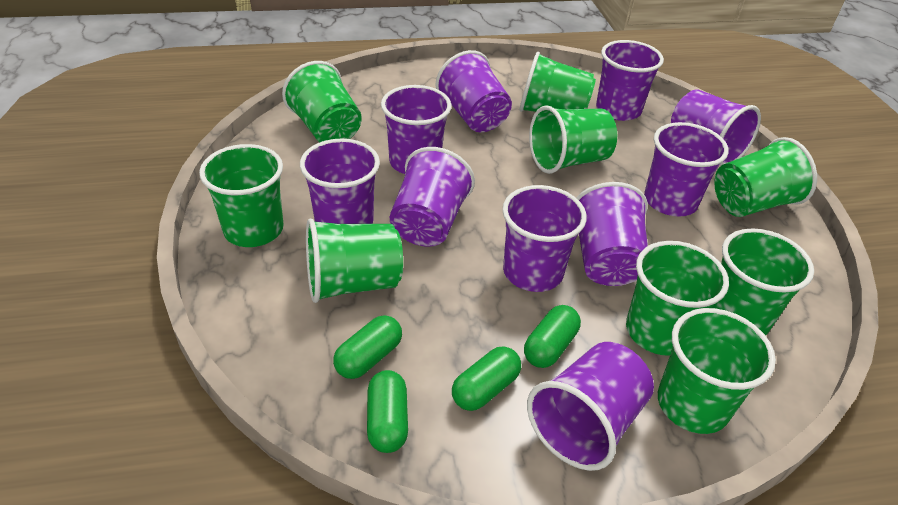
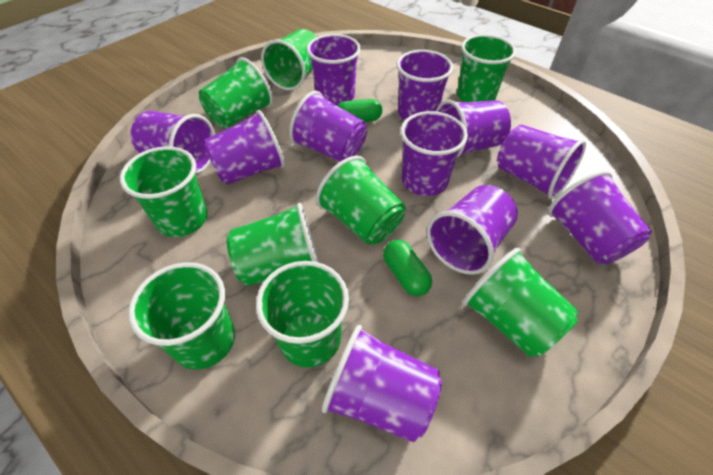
green capsule: 4 -> 2
purple cup: 10 -> 11

